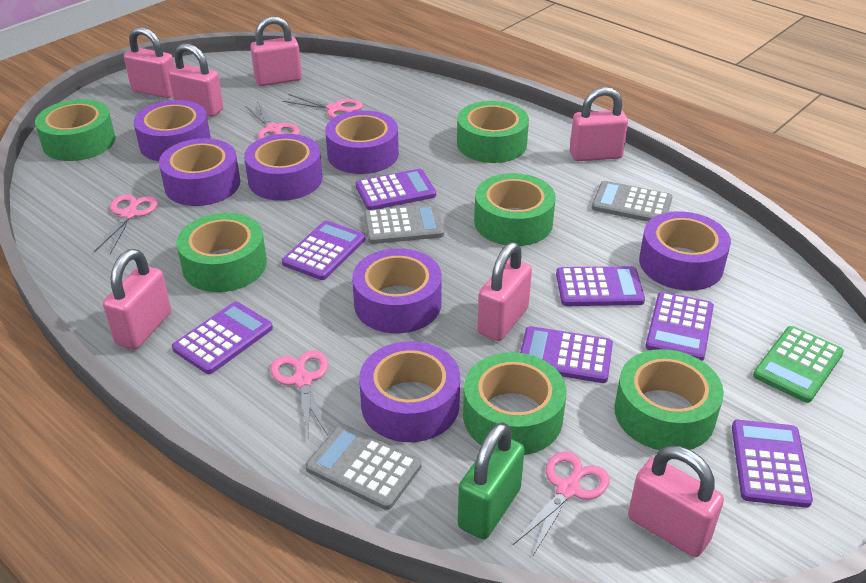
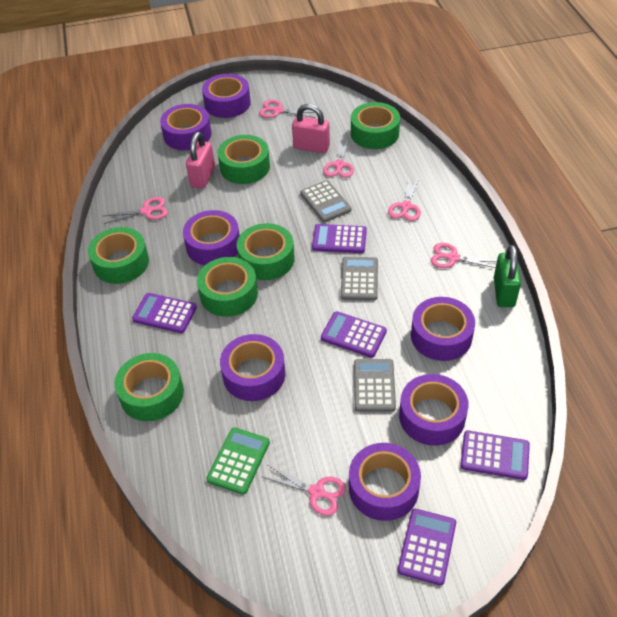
pink padlock: 7 -> 2
pink scissors: 5 -> 6
purple calculator: 7 -> 5

